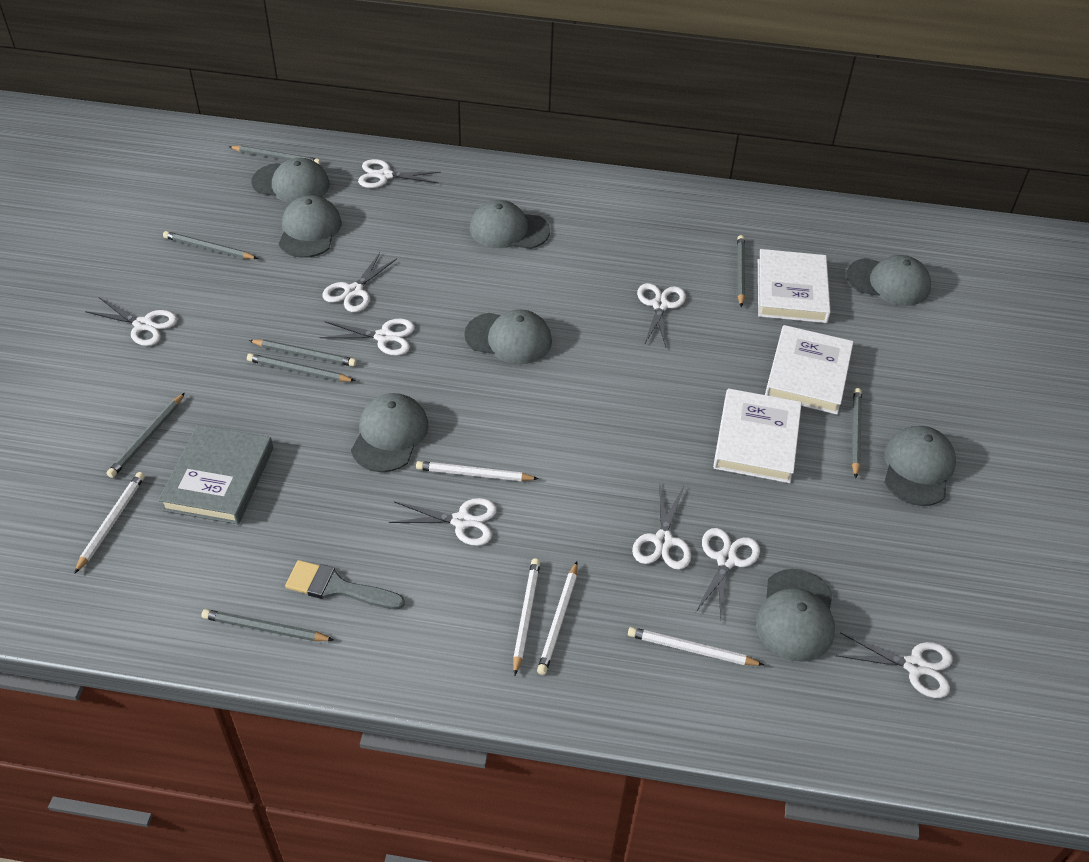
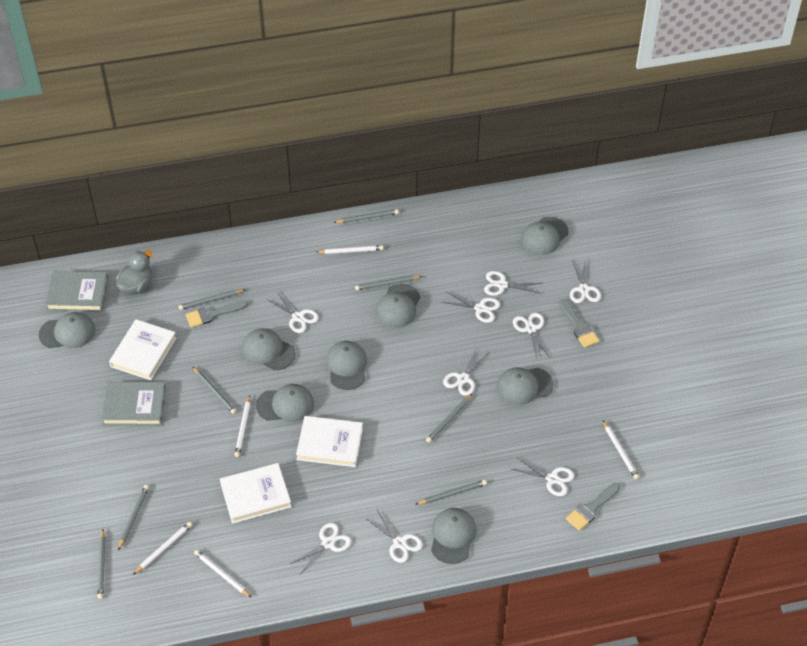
grey book: 1 -> 2
grey brush: 1 -> 3
grey duck: 0 -> 1

